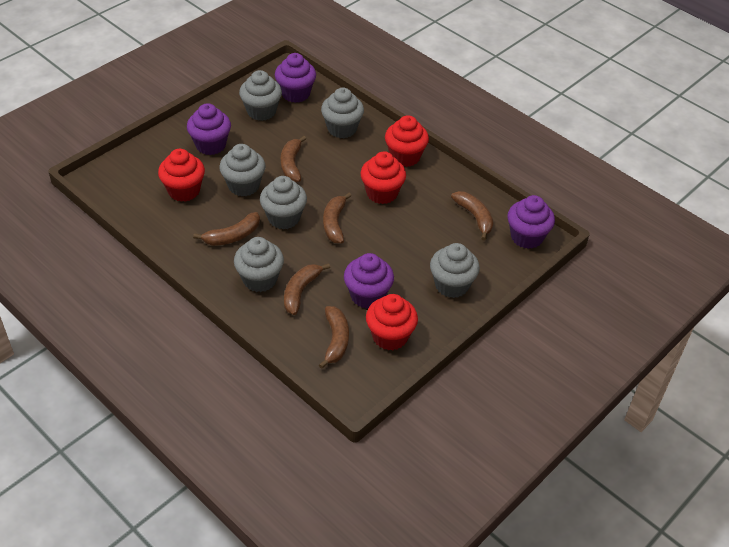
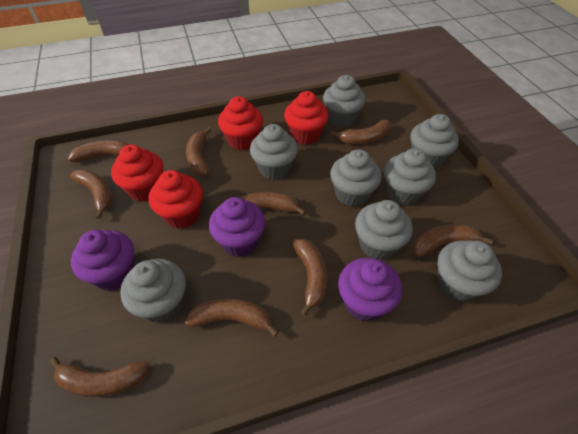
brown banana: 6 -> 9
grey cupcake: 6 -> 8
purple cupcake: 4 -> 3

